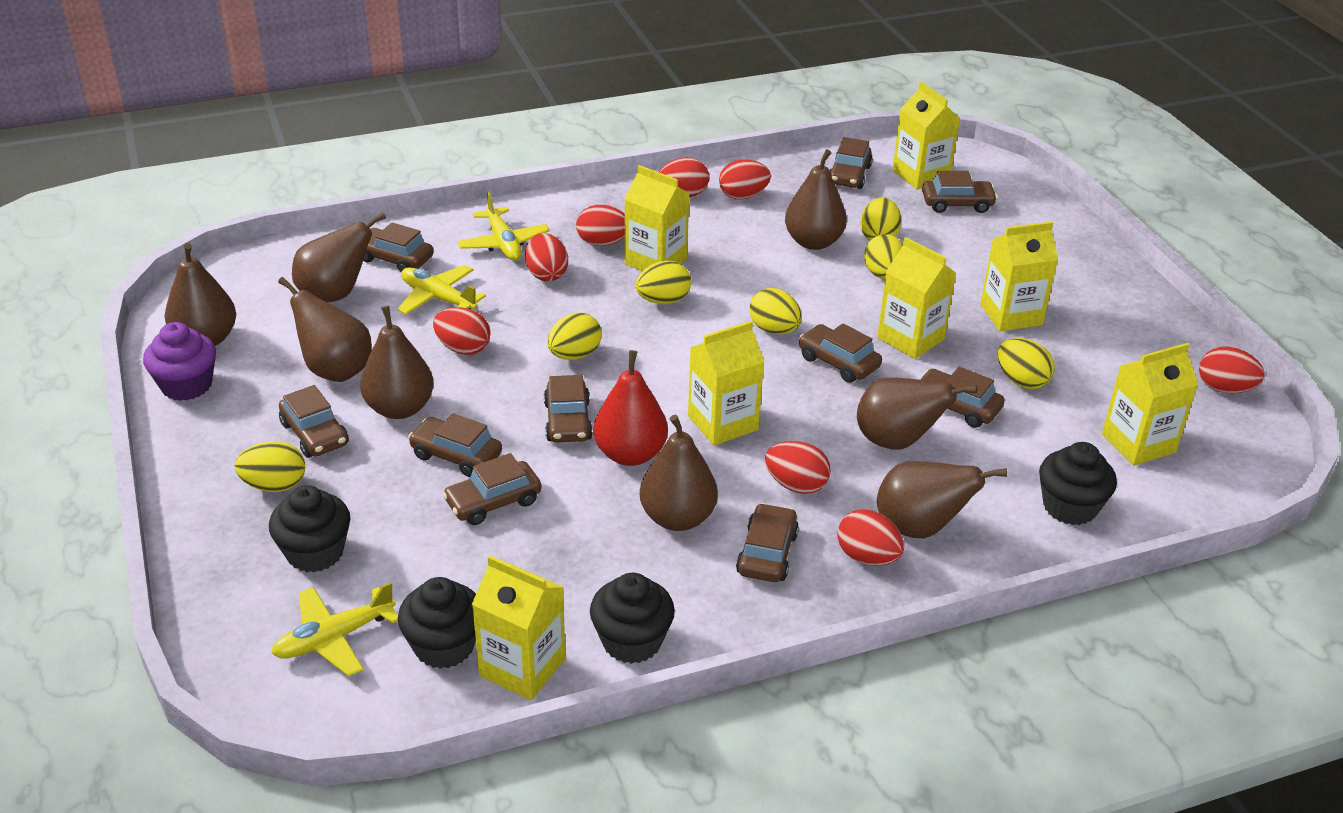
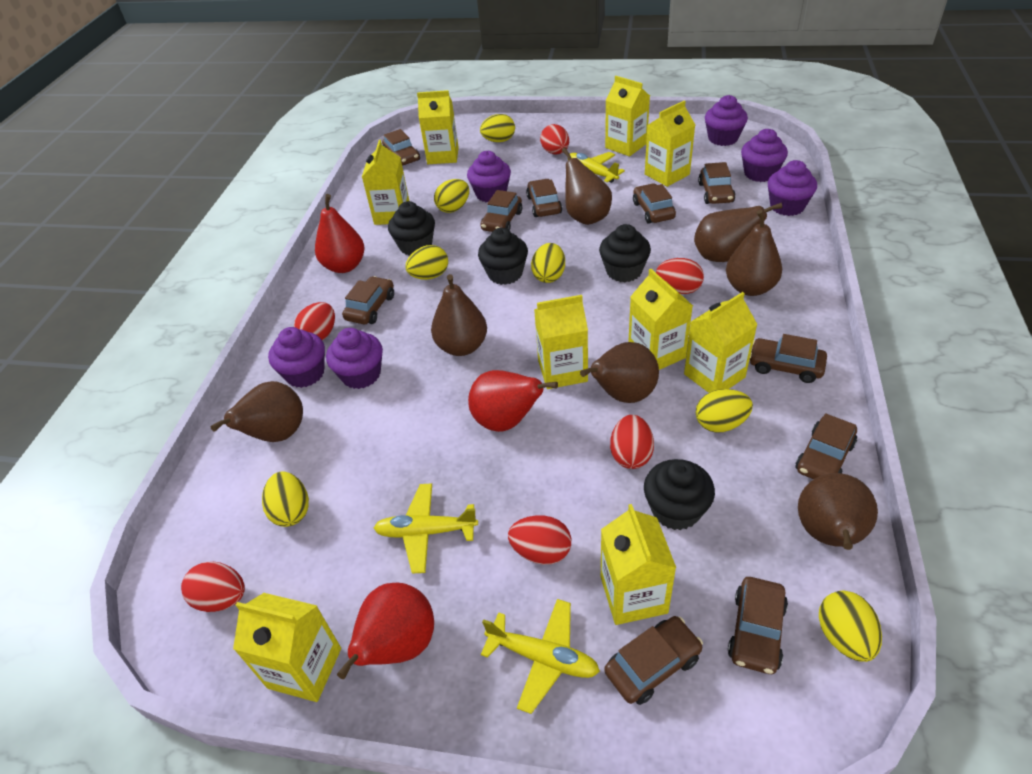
brown pear: 8 -> 7
purple cupcake: 1 -> 6
red egg: 8 -> 6
red pear: 1 -> 3
yellow carton: 7 -> 9

